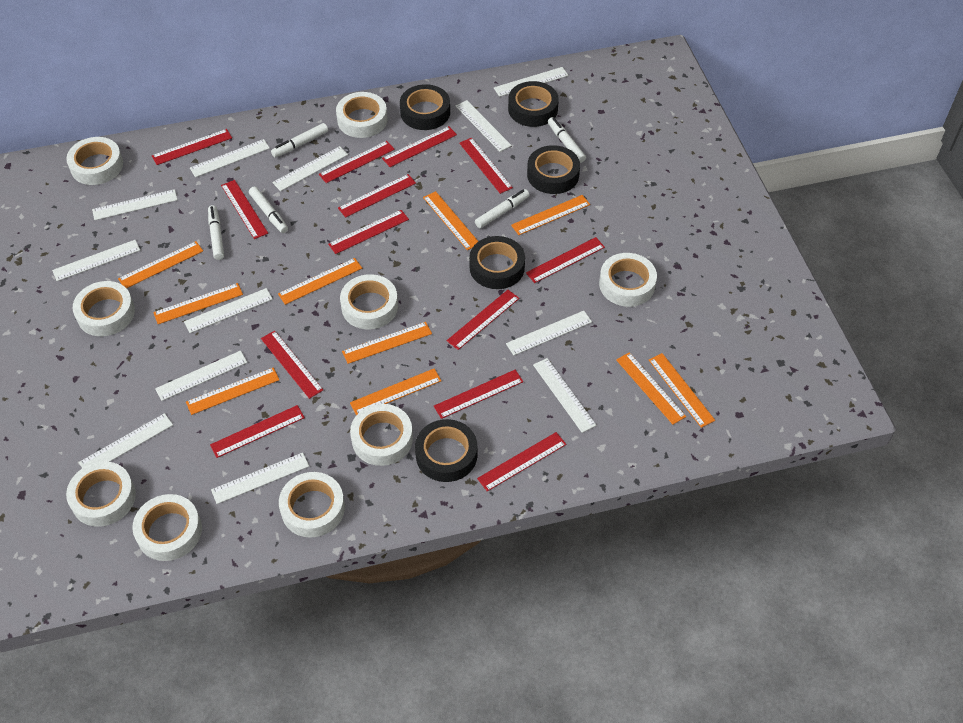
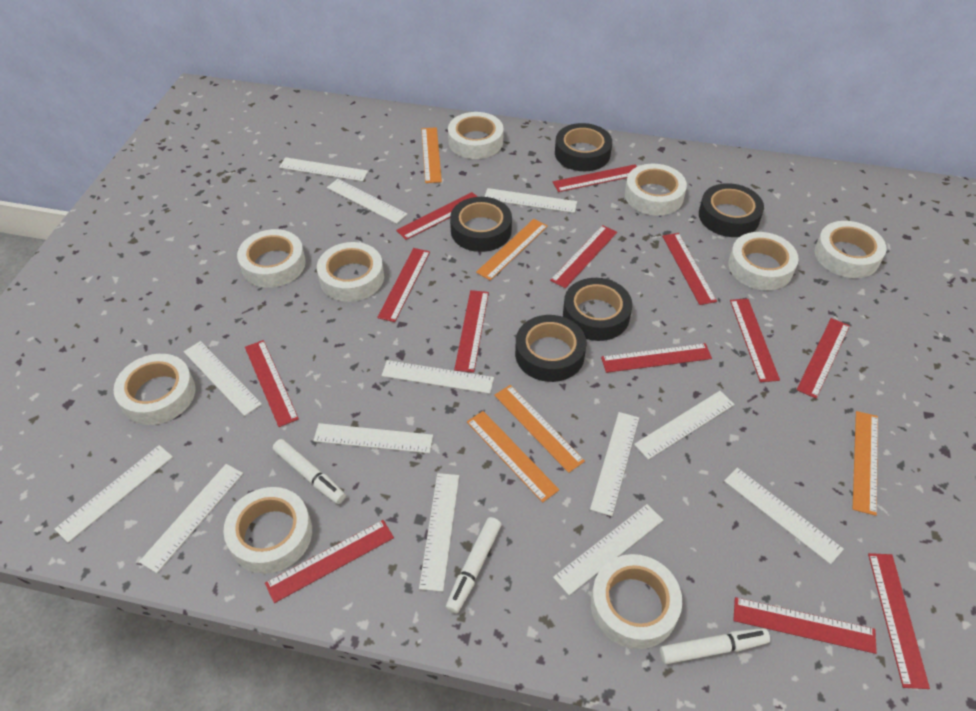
orange ruler: 10 -> 5
white marker: 5 -> 3
white ruler: 12 -> 13

